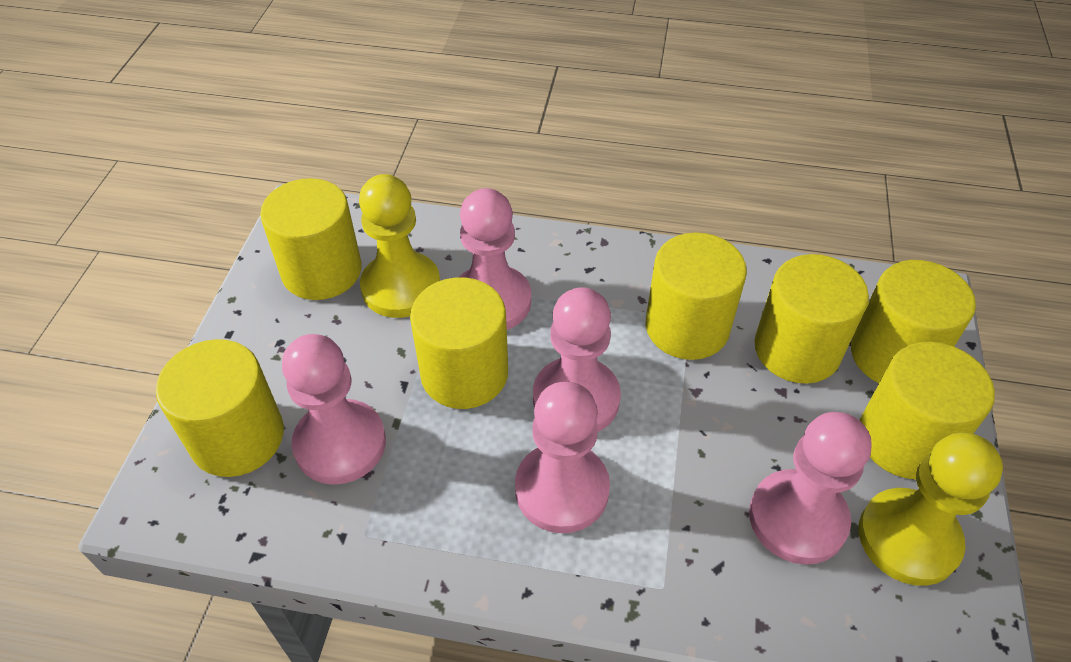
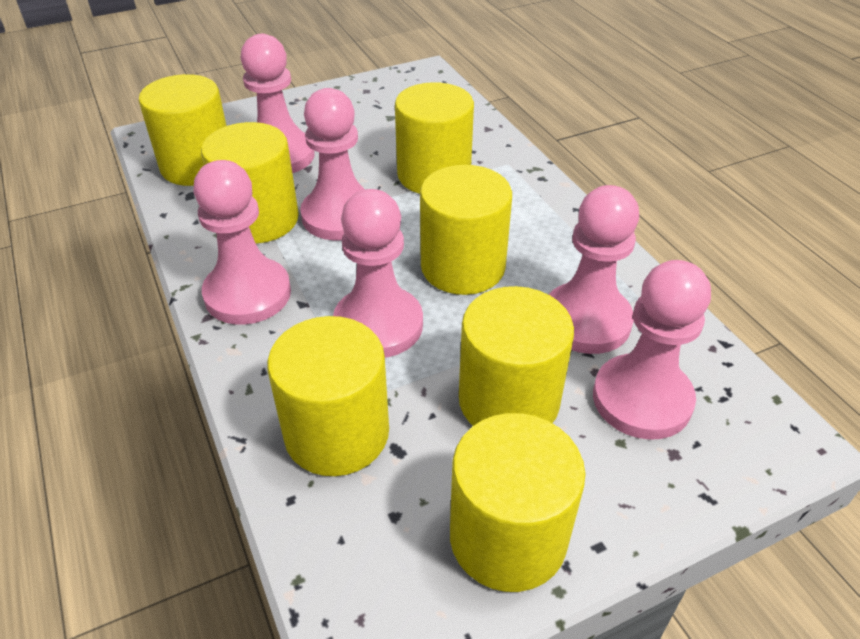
pink pawn: 5 -> 6
yellow pawn: 2 -> 0

